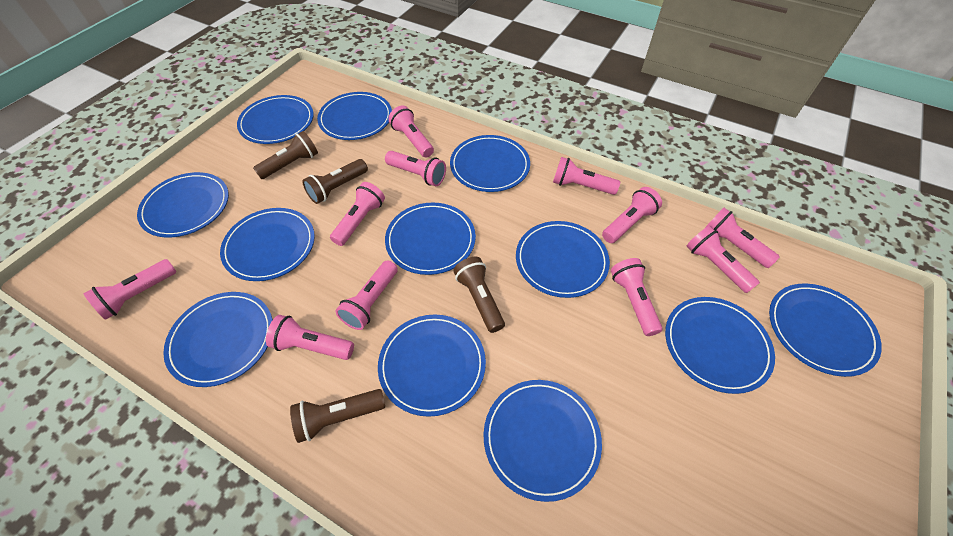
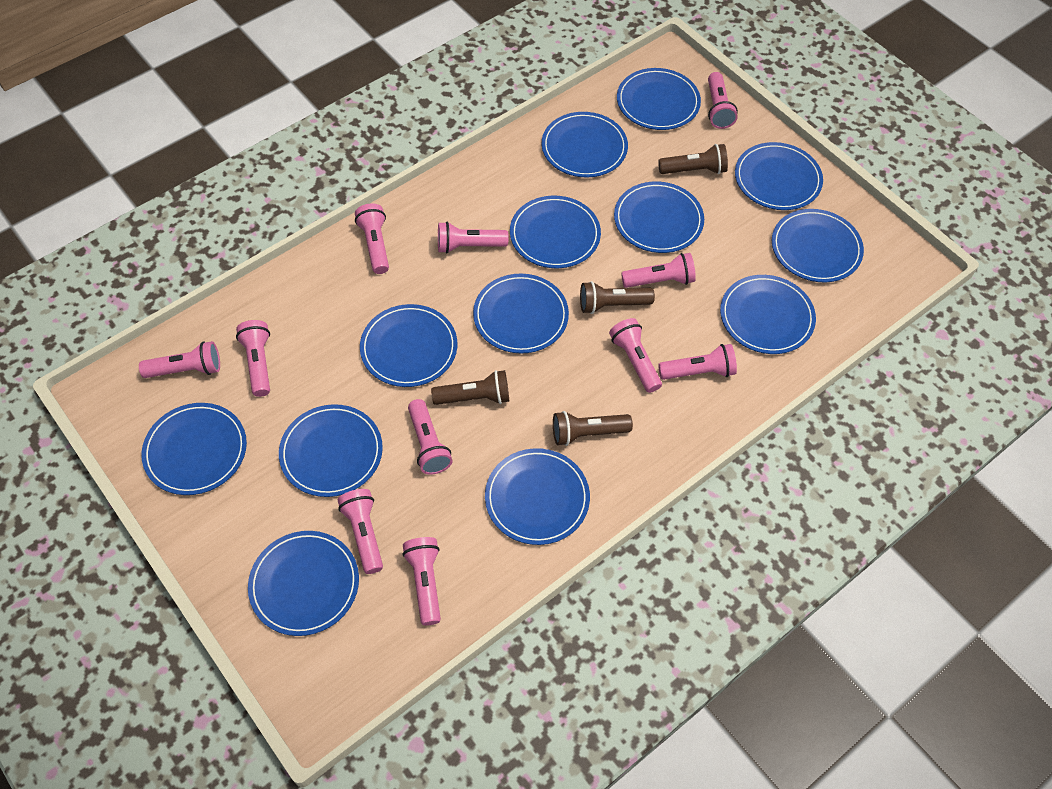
blue plate: 12 -> 13

